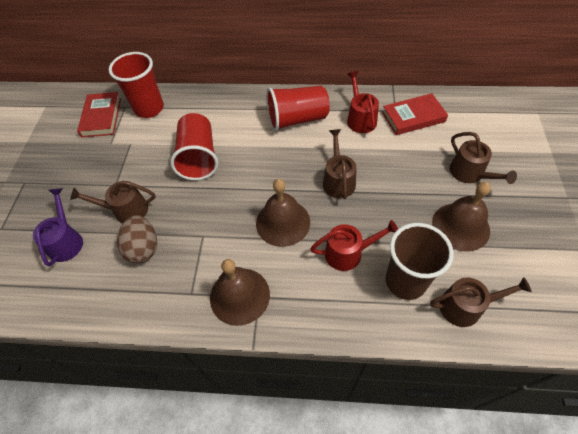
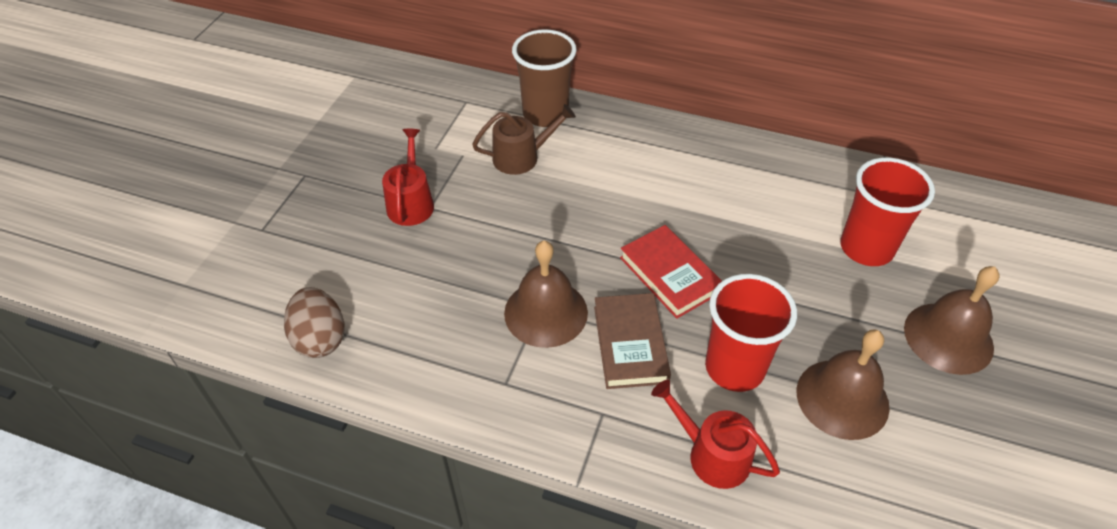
brown book: 0 -> 1
brown watering can: 4 -> 1
purple watering can: 1 -> 0
red book: 2 -> 1
red cup: 3 -> 2

